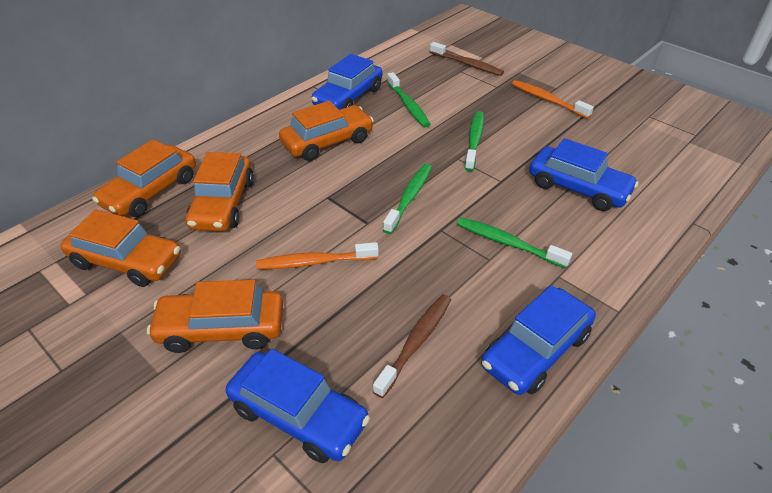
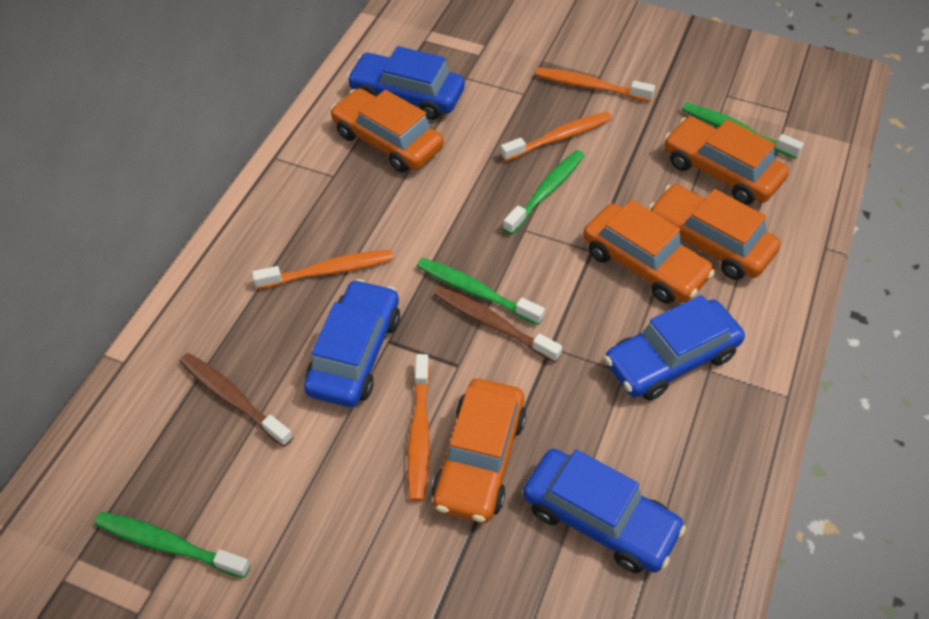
orange toothbrush: 2 -> 4

